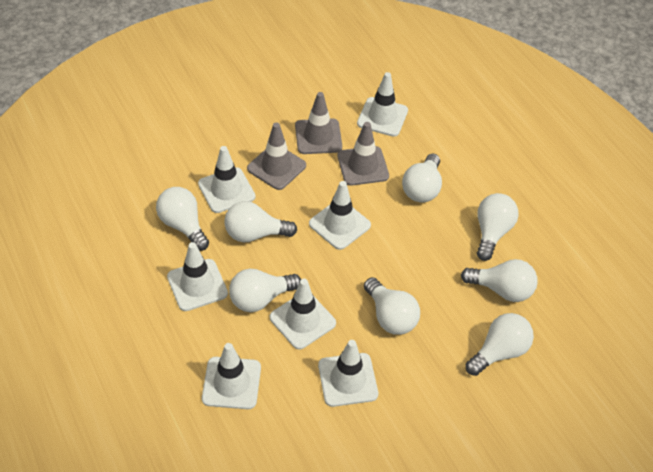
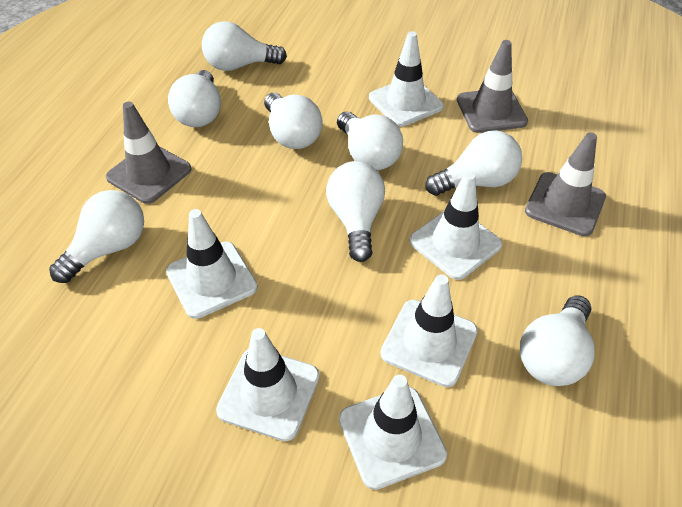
white traffic cone: 7 -> 6

